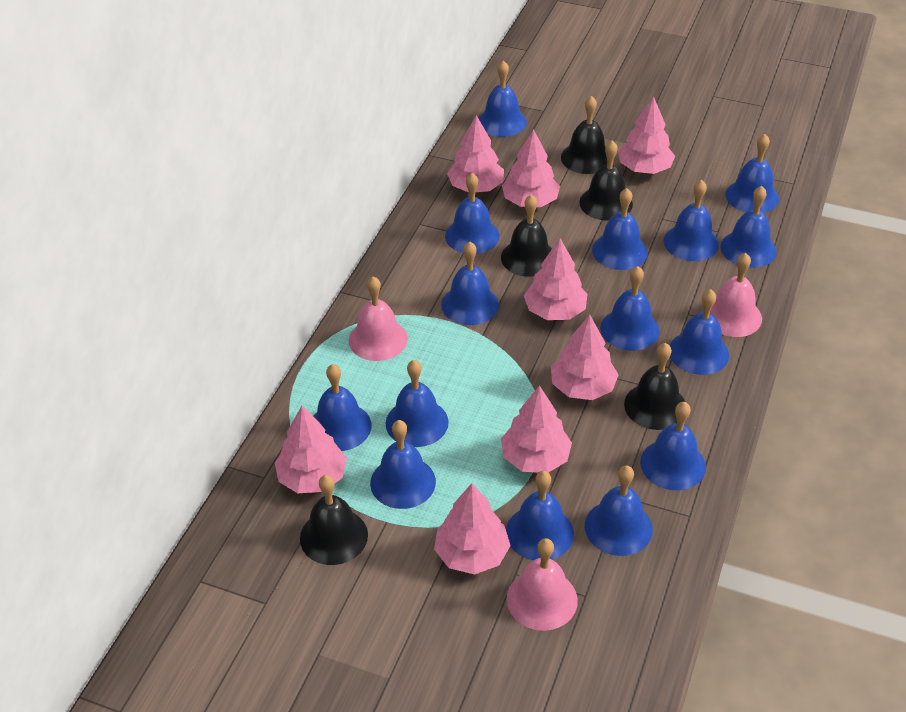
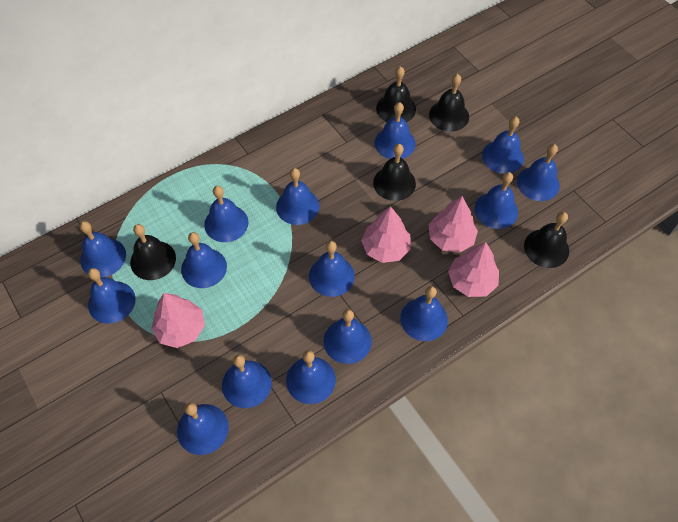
pink bell: 3 -> 0
pink tree: 8 -> 4

